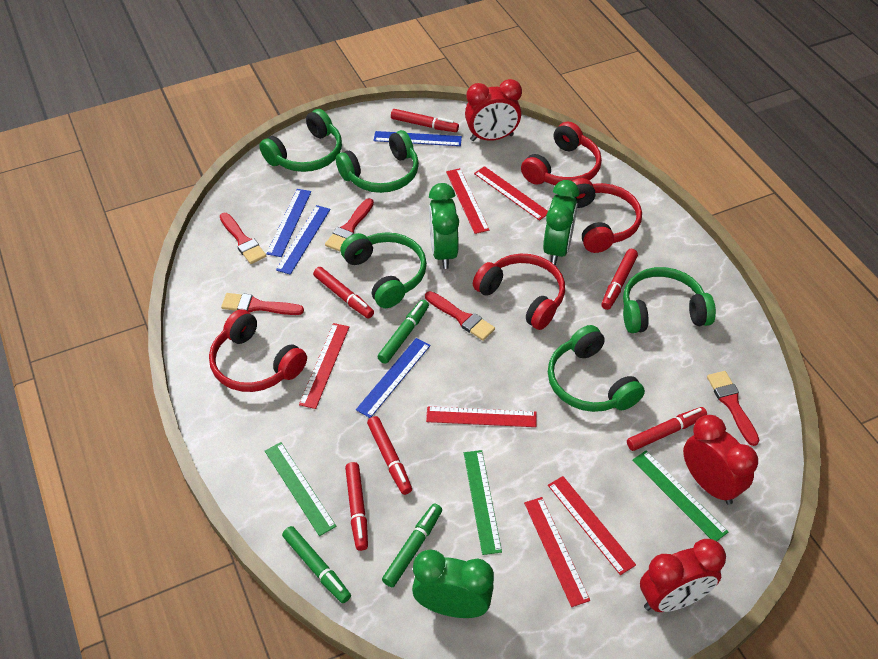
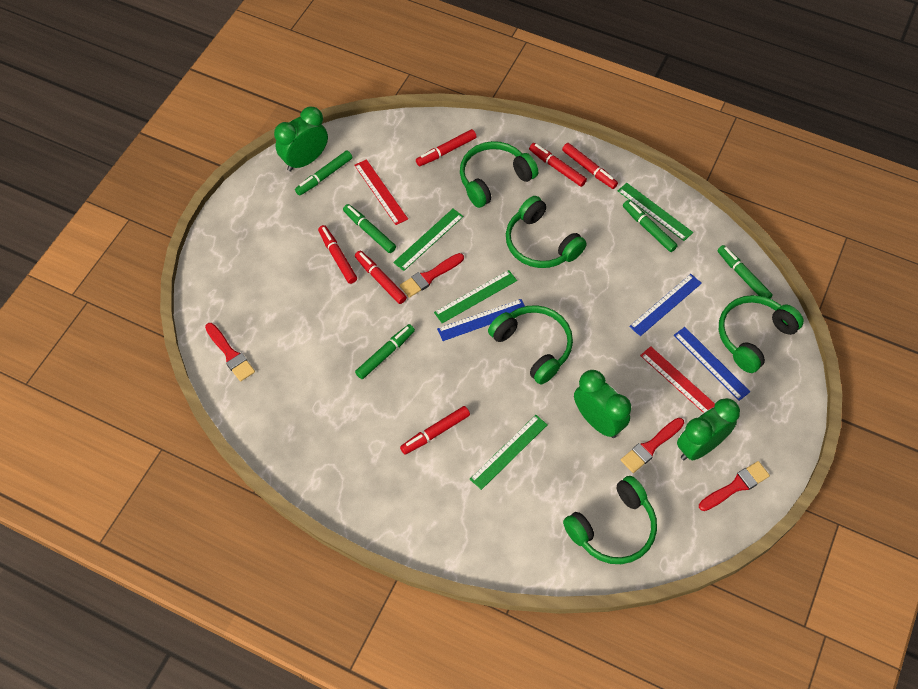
blue ruler: 4 -> 3
green marker: 3 -> 5
green ruler: 3 -> 4
red brush: 5 -> 4
red clock: 3 -> 0
red headphones: 4 -> 0
red ruler: 6 -> 2

